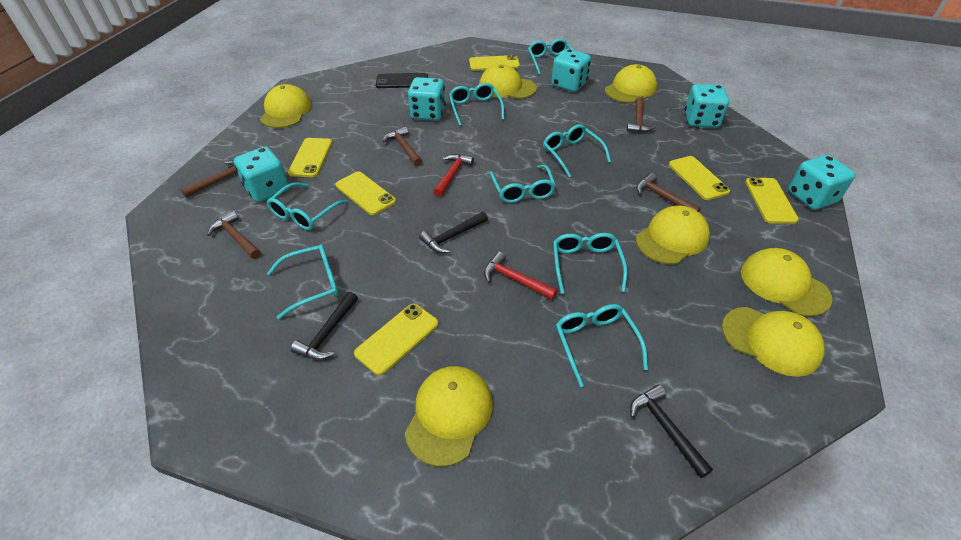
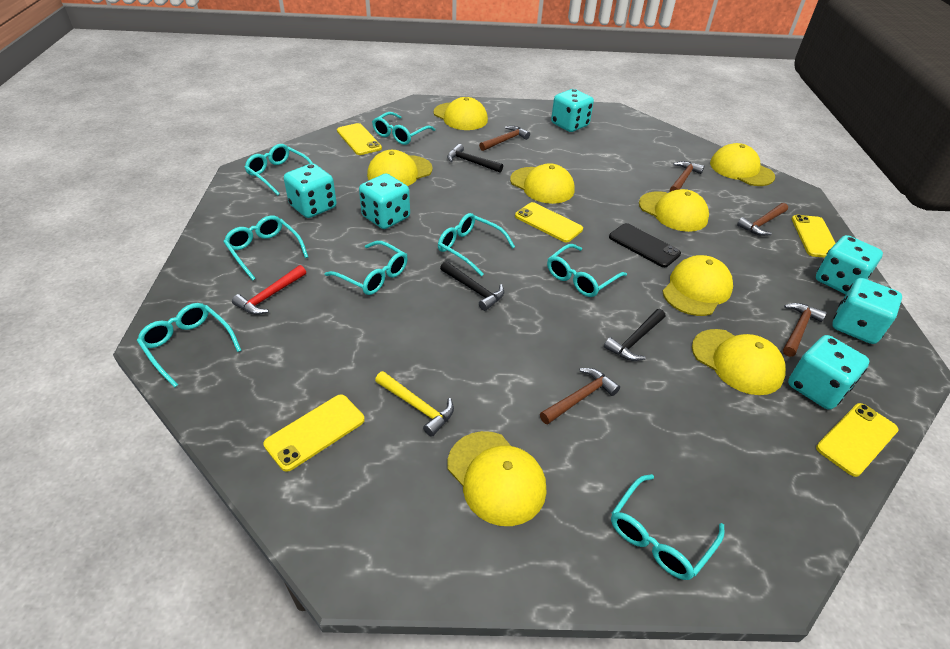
red hammer: 2 -> 1
turquoise dice: 5 -> 6
yellow cap: 7 -> 8
yellow hammer: 0 -> 1
yellow phone: 6 -> 5

